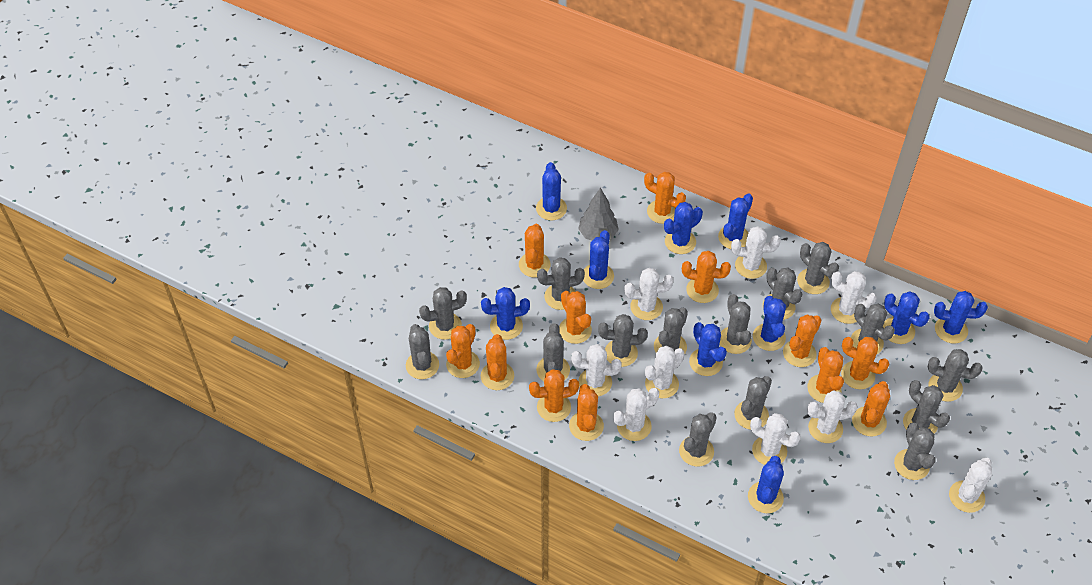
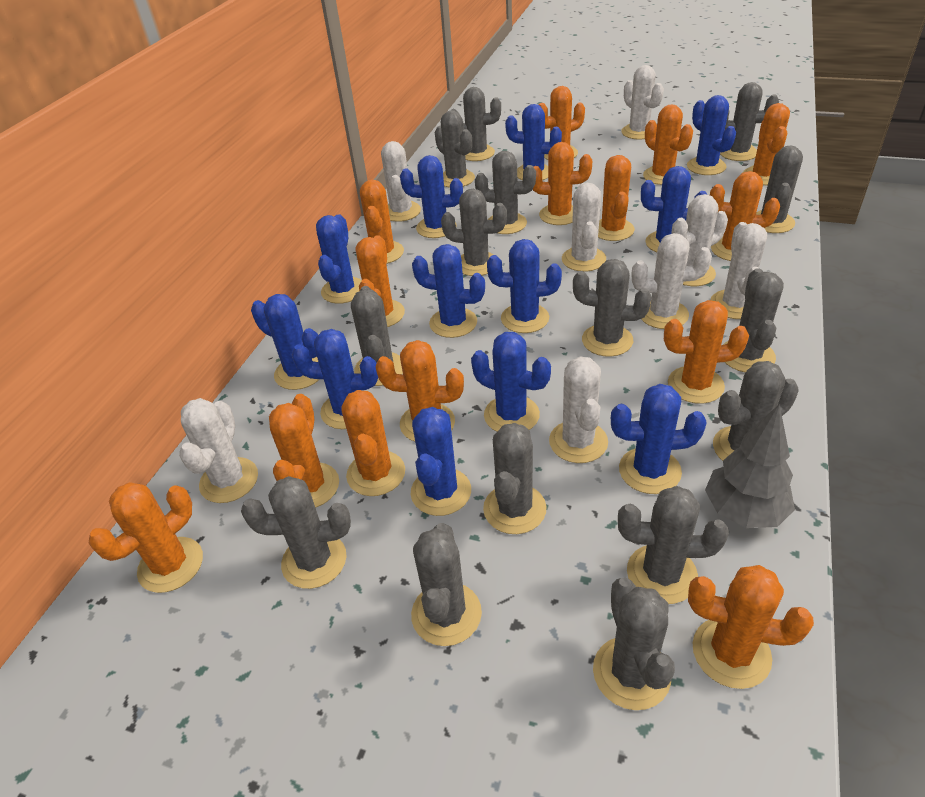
blue cactus: 10 -> 12
orange cactus: 12 -> 14
white cactus: 9 -> 8

